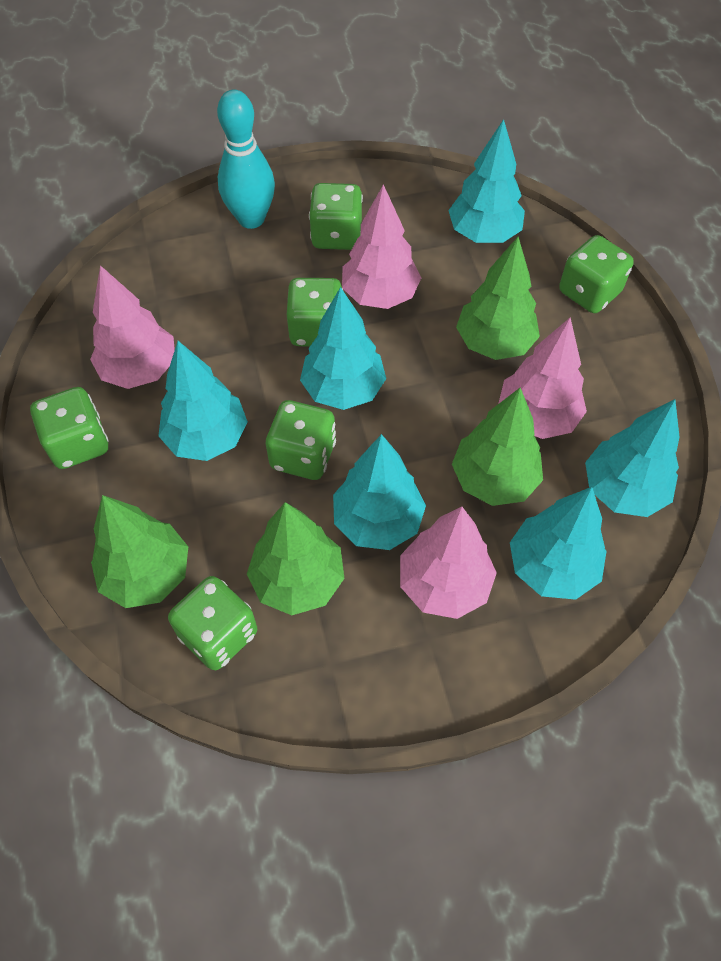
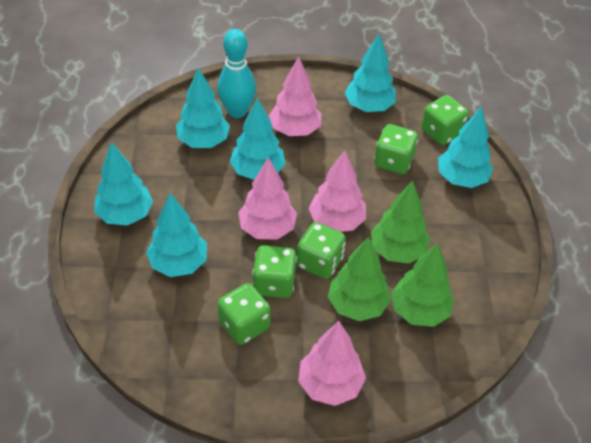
green dice: 6 -> 5
green tree: 4 -> 3

